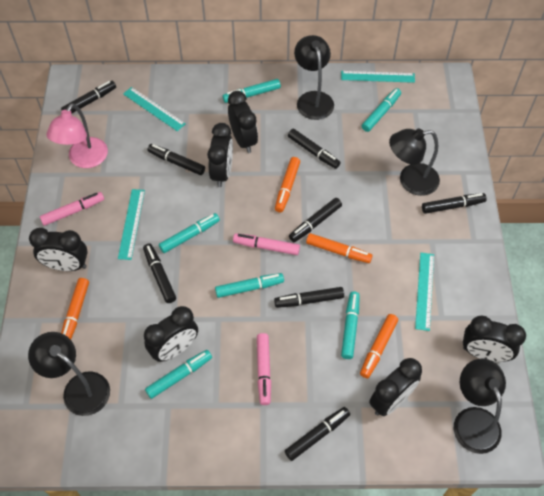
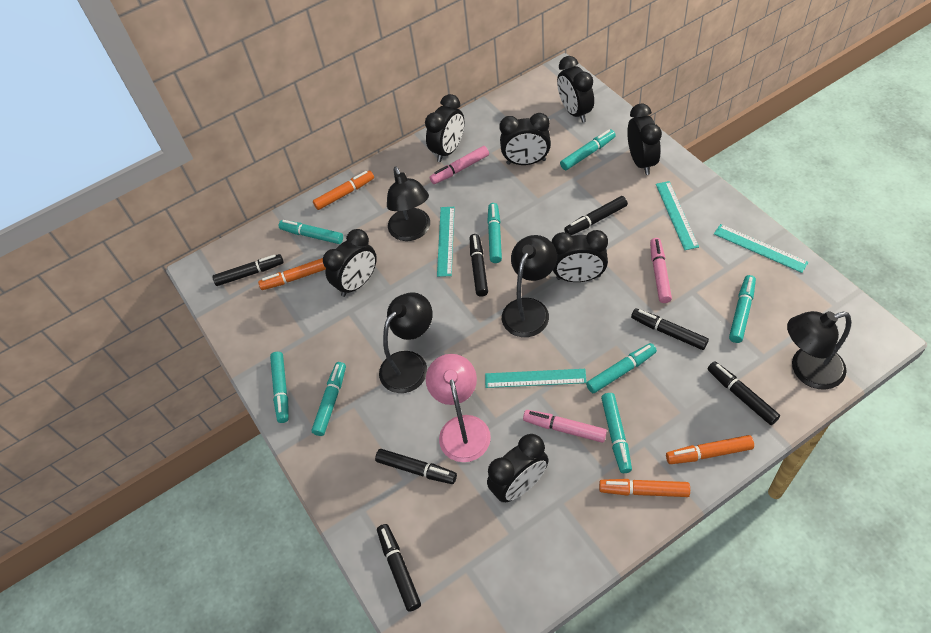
black clock: 6 -> 7
black marker: 8 -> 7
turquoise marker: 6 -> 8

